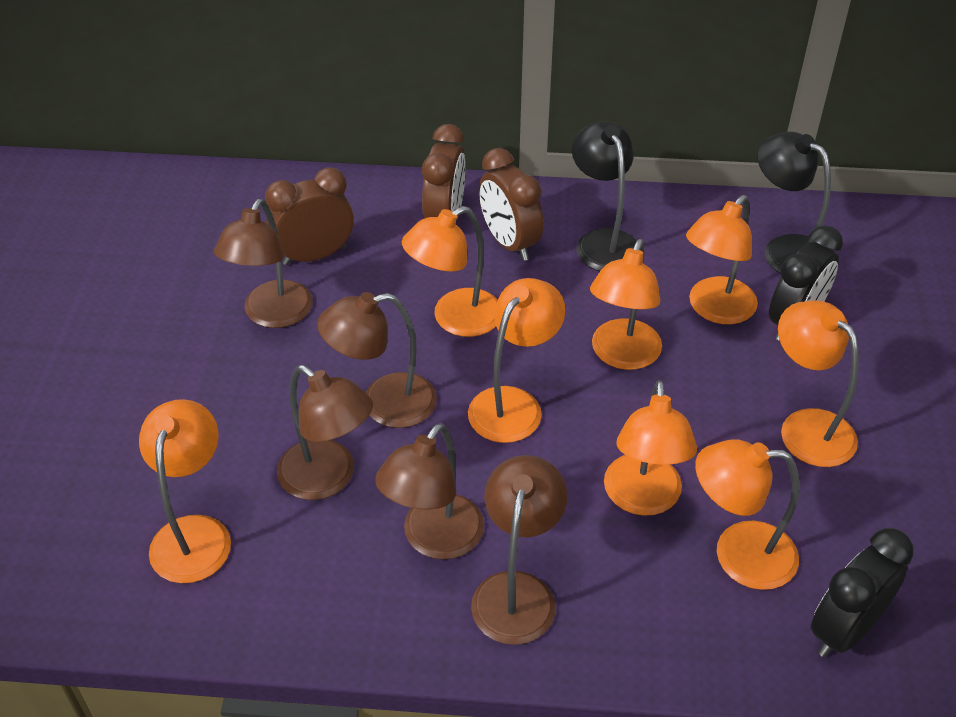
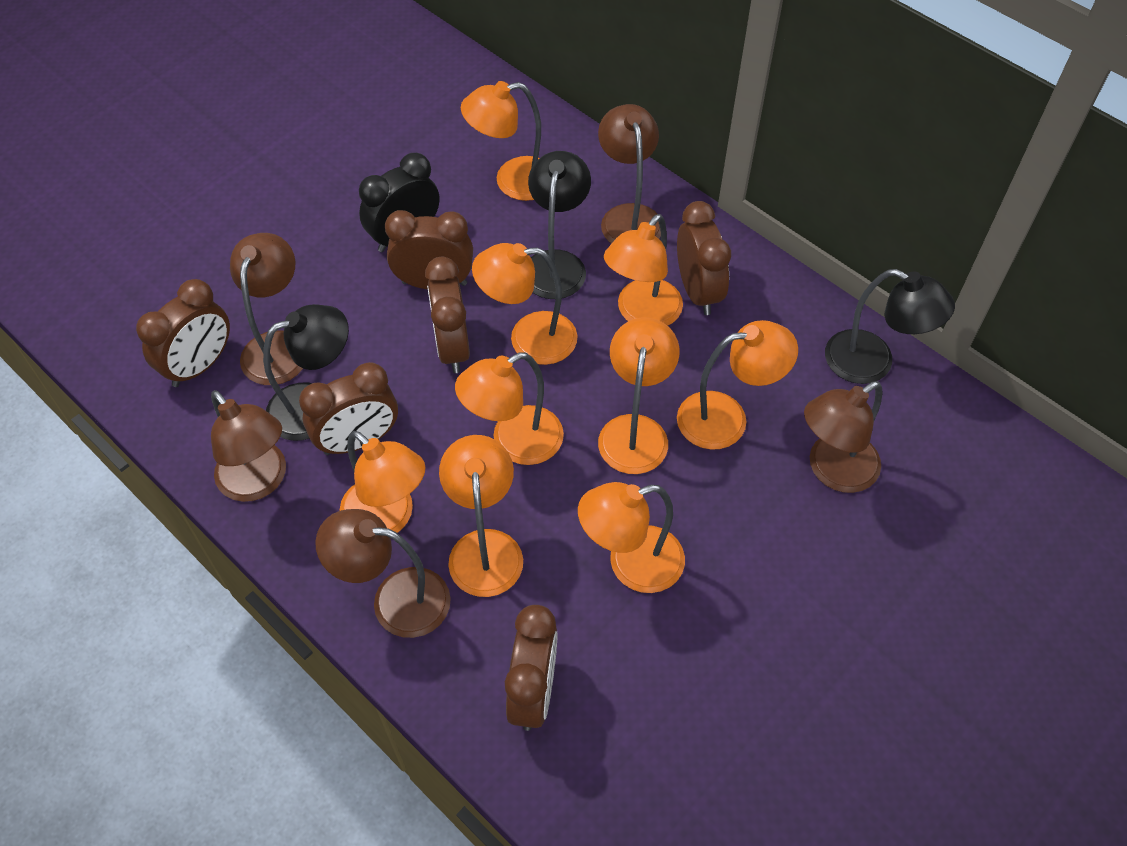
black clock: 2 -> 1
black lamp: 2 -> 3
brown clock: 3 -> 6
orange lamp: 8 -> 9

